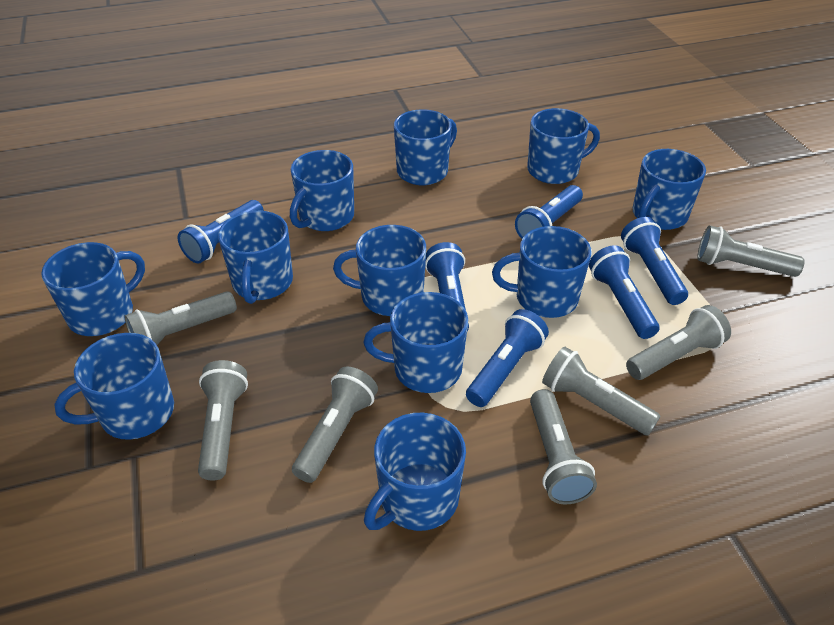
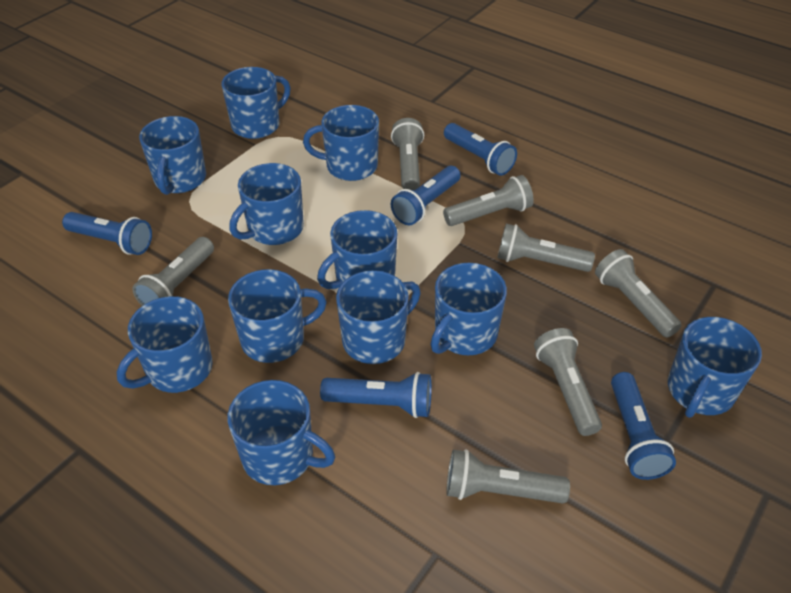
blue flashlight: 6 -> 5

